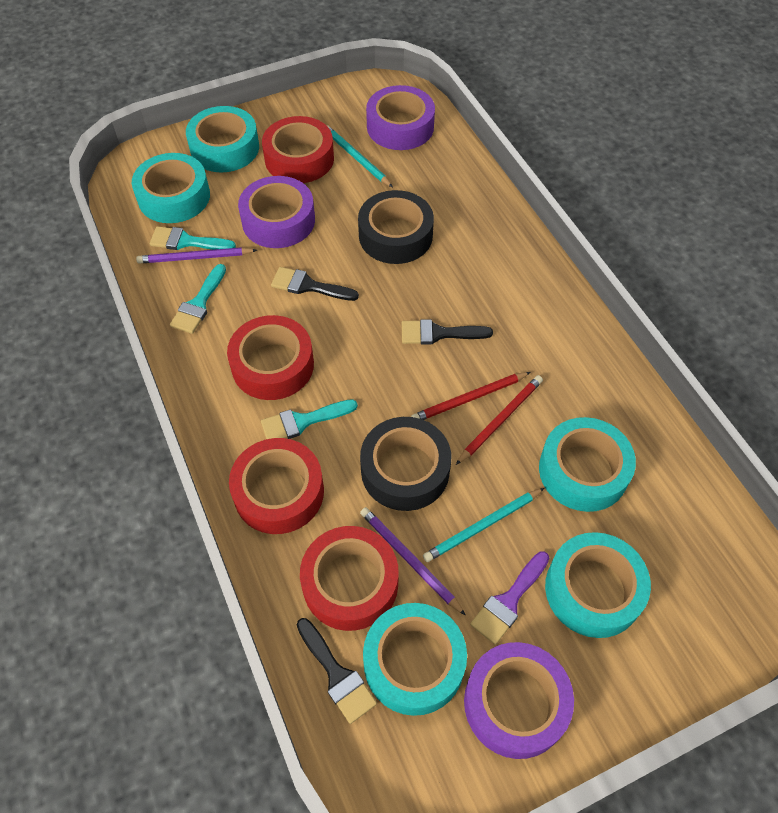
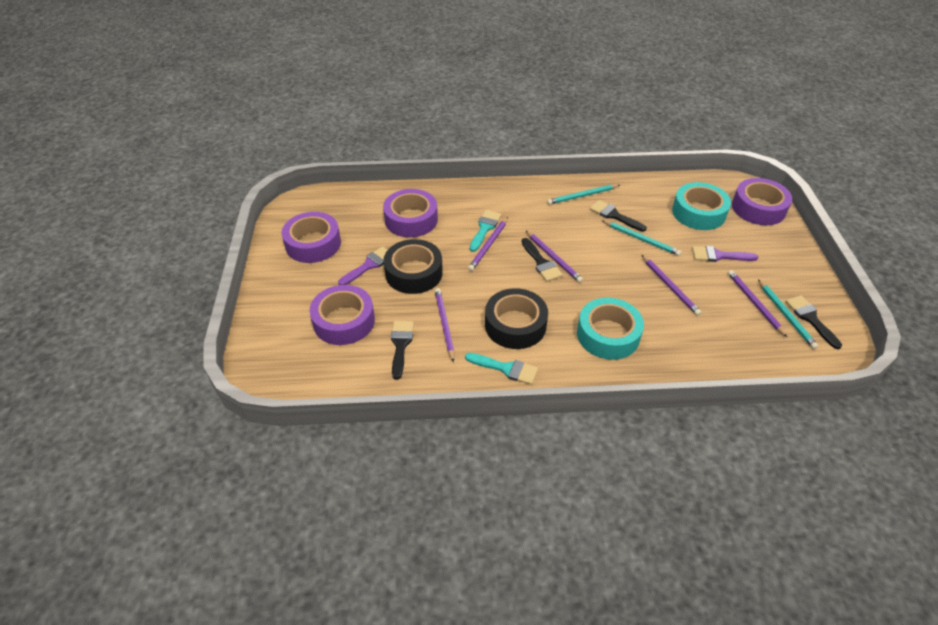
black brush: 3 -> 4
purple brush: 1 -> 2
purple pencil: 2 -> 5
purple tape: 3 -> 4
red pencil: 2 -> 0
red tape: 4 -> 0
turquoise brush: 3 -> 2
turquoise pencil: 2 -> 3
turquoise tape: 5 -> 2

